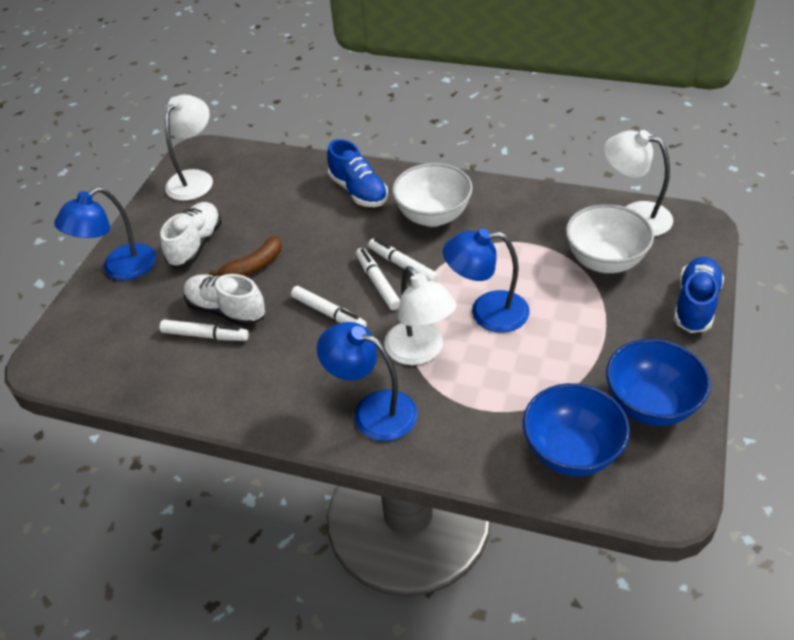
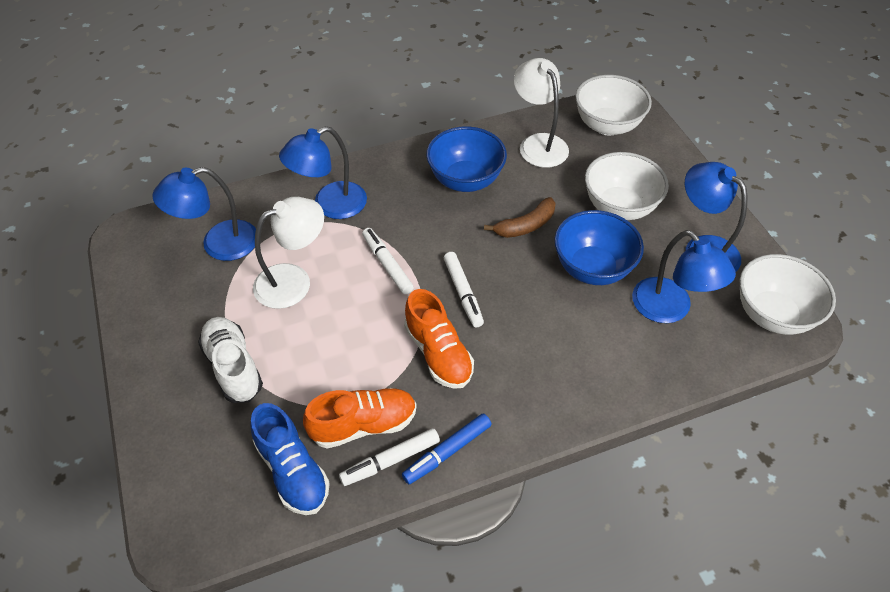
blue lamp: 3 -> 4
blue marker: 0 -> 1
blue shoe: 2 -> 1
orange shoe: 0 -> 2
white bowl: 2 -> 3
white lamp: 3 -> 2
white marker: 4 -> 3
white shoe: 2 -> 1

